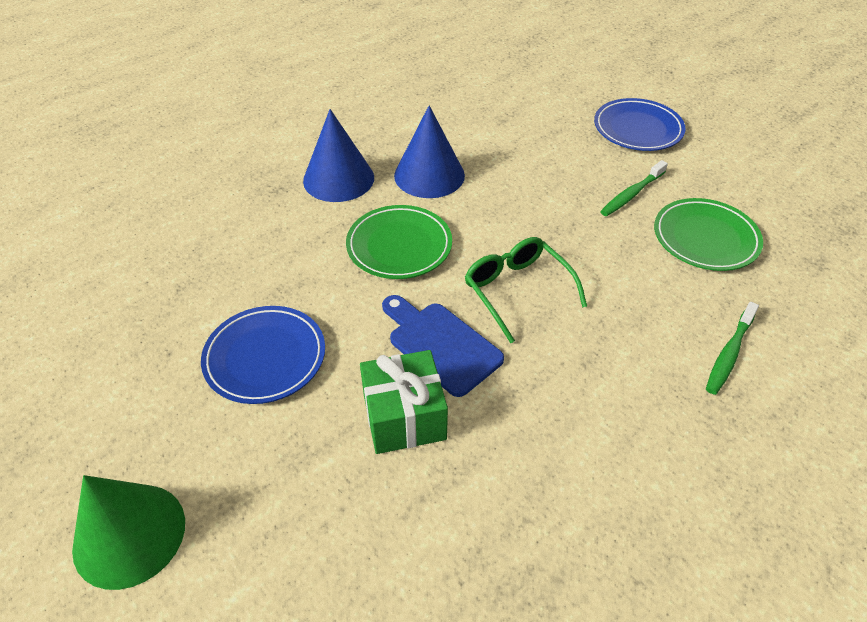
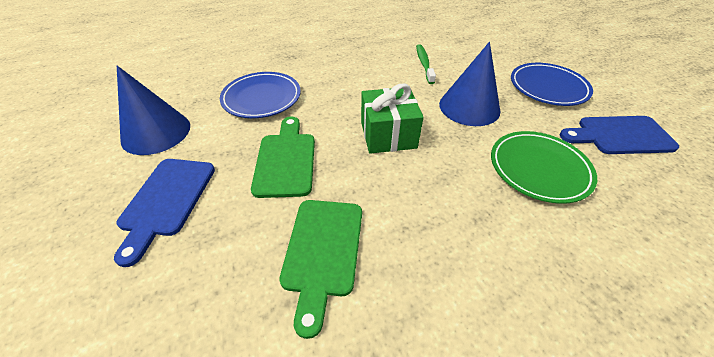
blue cutting board: 1 -> 2
green cone: 1 -> 0
green cutting board: 0 -> 2
green glasses: 1 -> 0
green plate: 2 -> 1
green toothbrush: 2 -> 1

